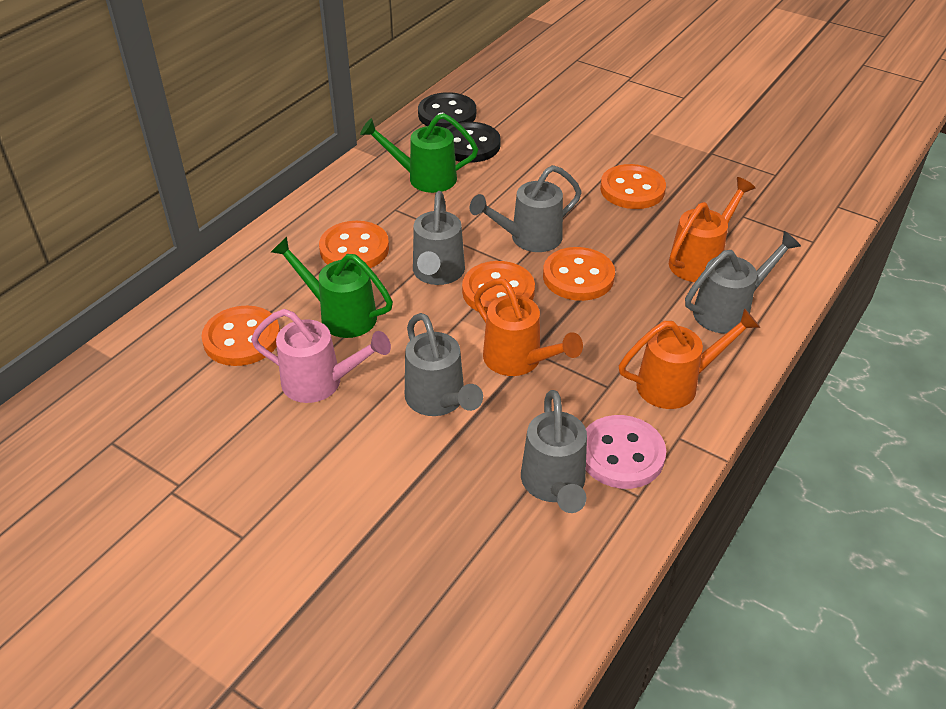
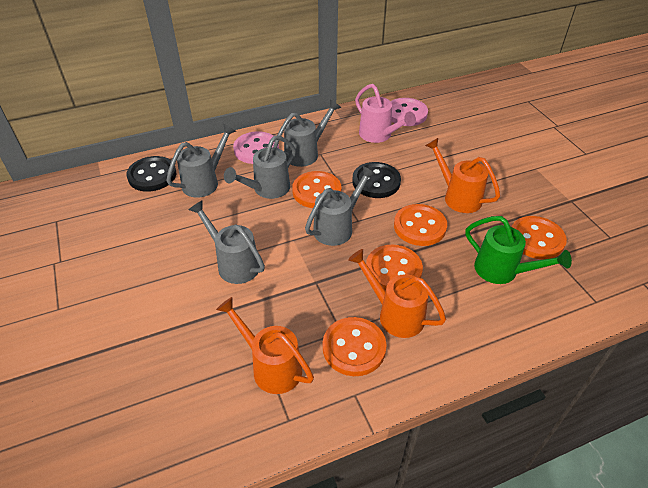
green watering can: 2 -> 1
pink button: 1 -> 2

